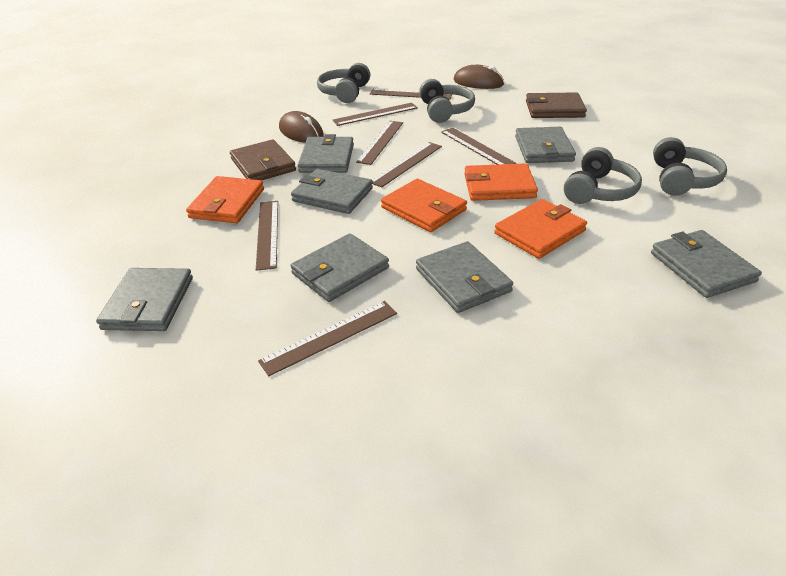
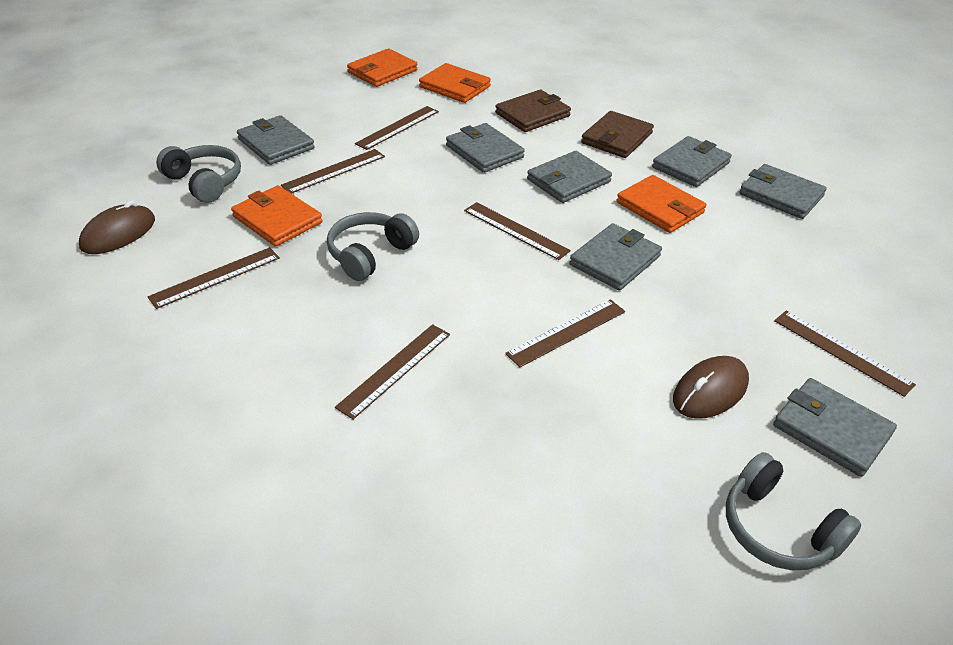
grey headphones: 4 -> 3

